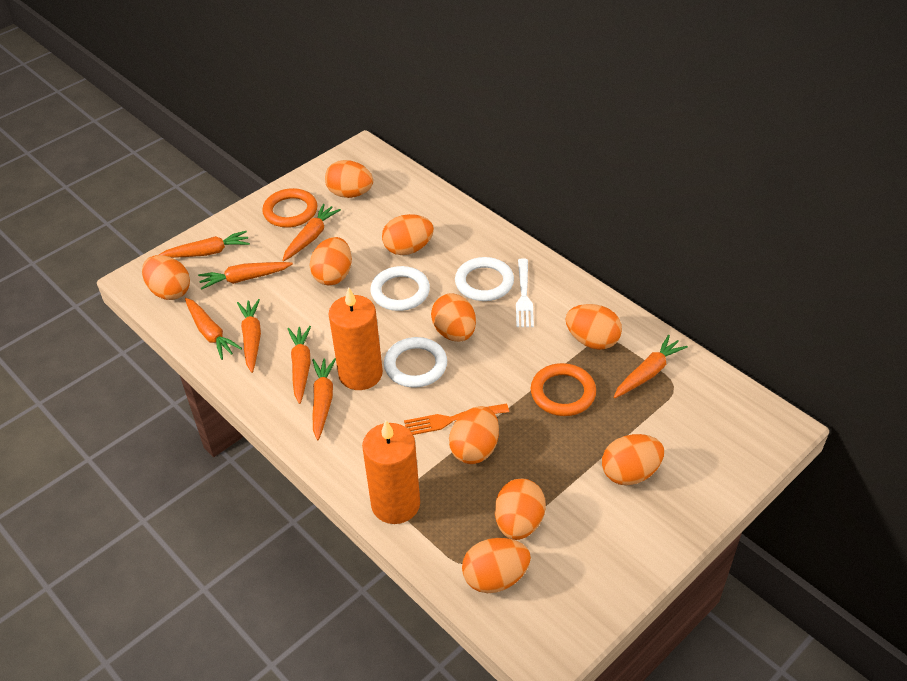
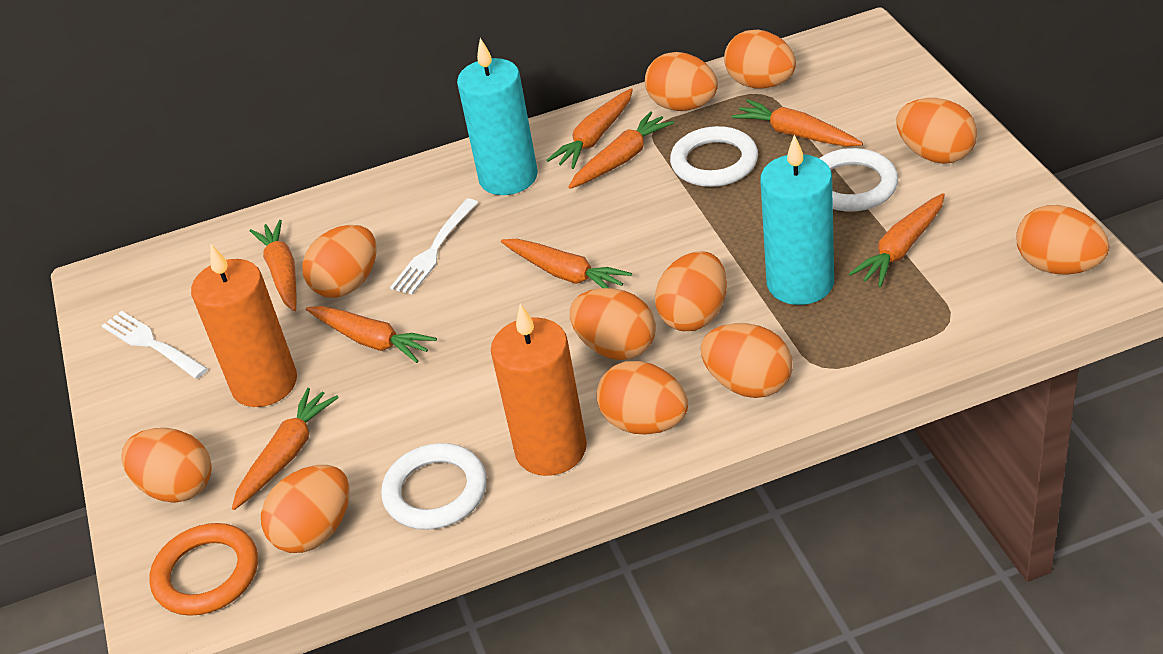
orange egg: 10 -> 11
orange fork: 1 -> 0
orange ring: 2 -> 1
turquoise candle: 0 -> 2
white fork: 1 -> 2

